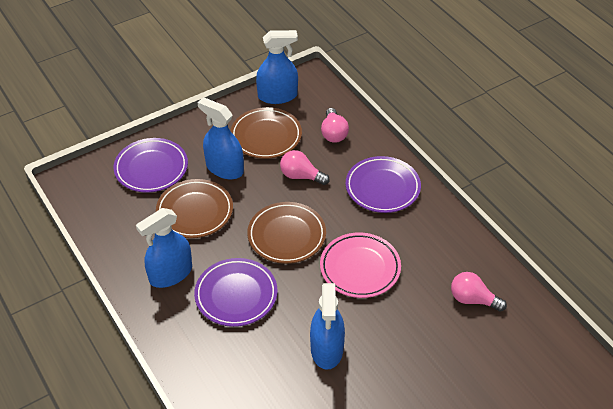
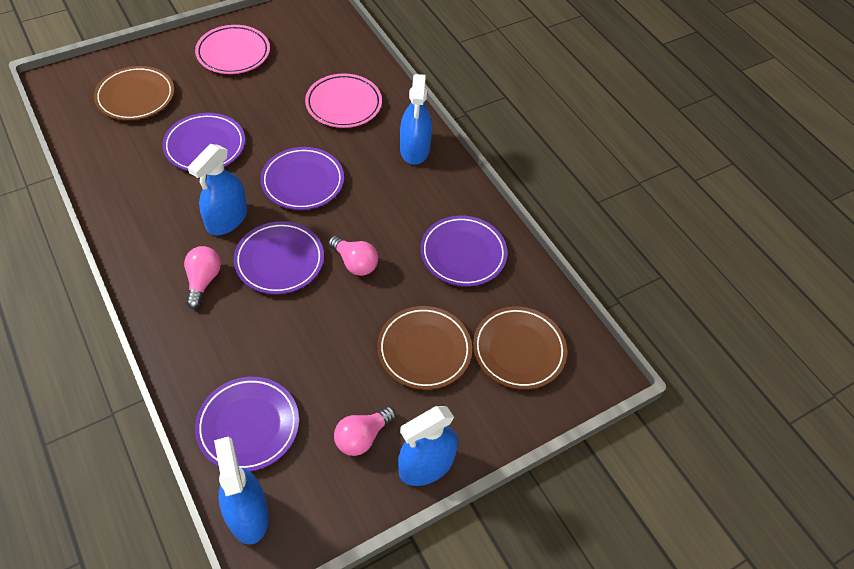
pink plate: 1 -> 2
purple plate: 3 -> 5

